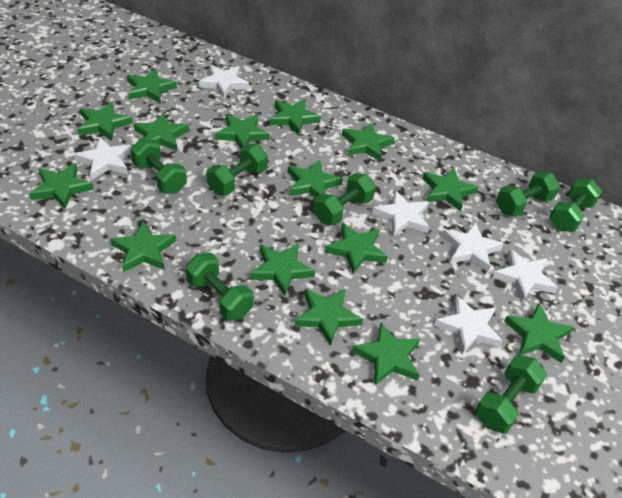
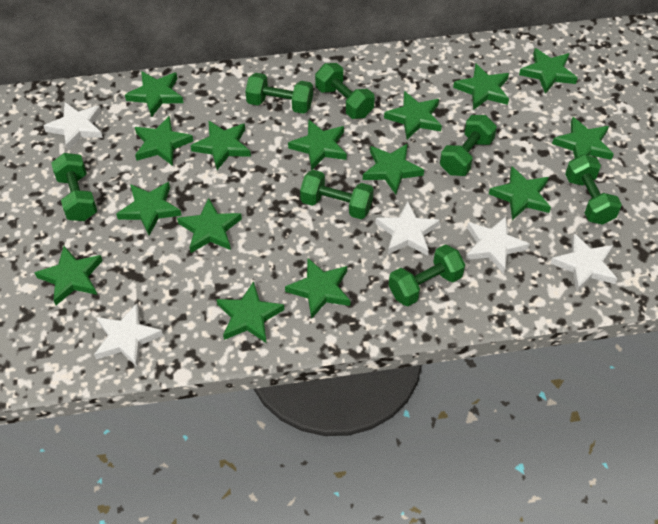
white star: 6 -> 5

